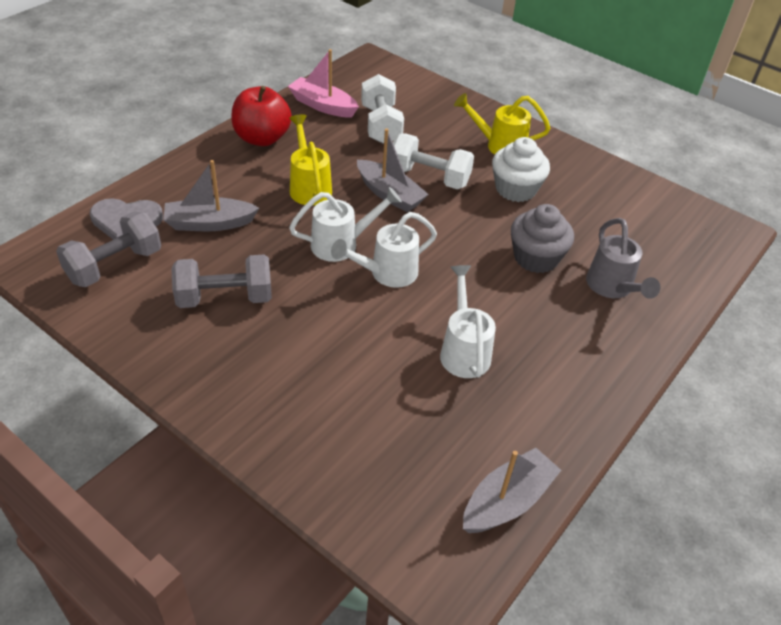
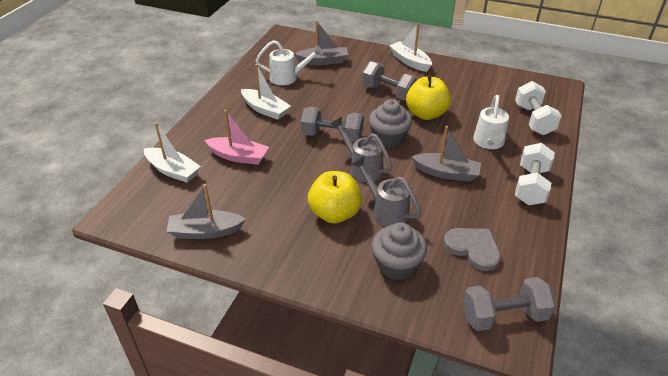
grey cupcake: 1 -> 2
grey dumbbell: 2 -> 3
grey watering can: 1 -> 2
red apple: 1 -> 0
white boat: 0 -> 3
white cupcake: 1 -> 0
white watering can: 3 -> 2
yellow apple: 0 -> 2
yellow watering can: 2 -> 0

